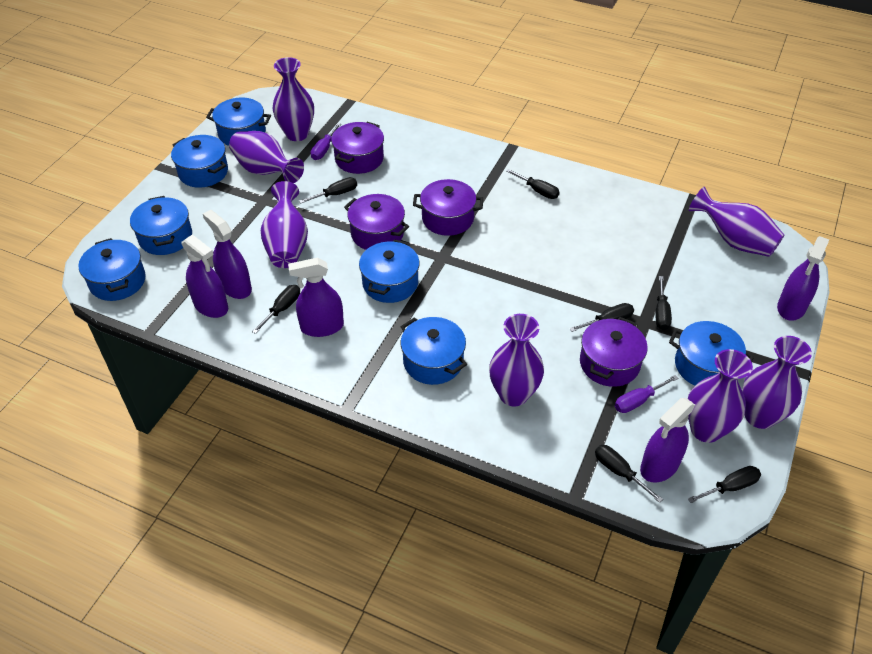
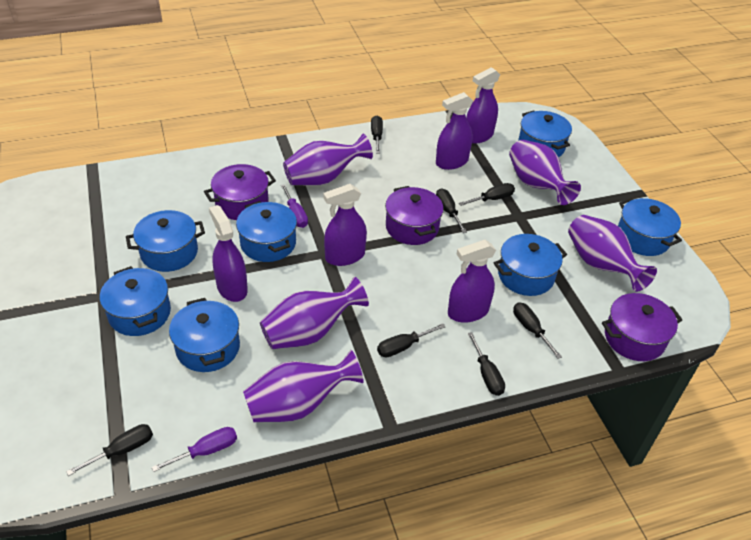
purple pot: 4 -> 3
purple vase: 7 -> 5

